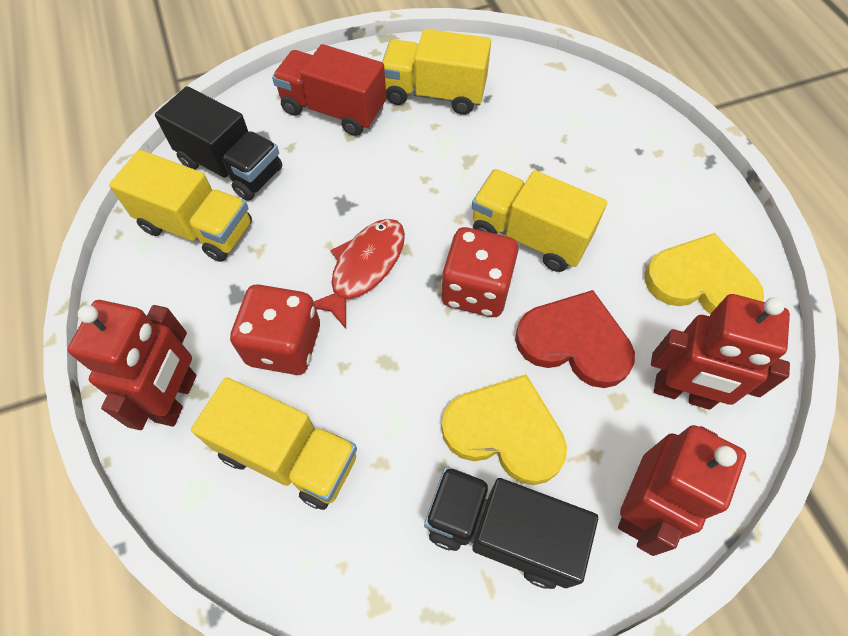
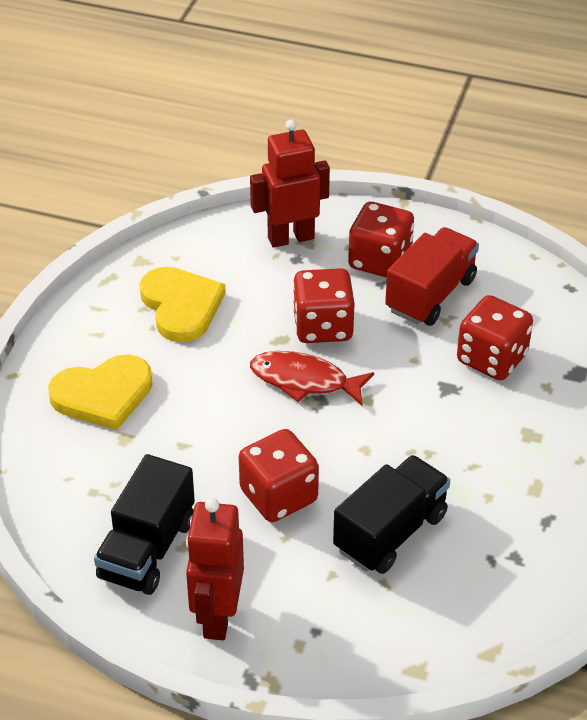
red dice: 2 -> 4
red heart: 1 -> 0
red robot: 3 -> 2
yellow truck: 4 -> 0

